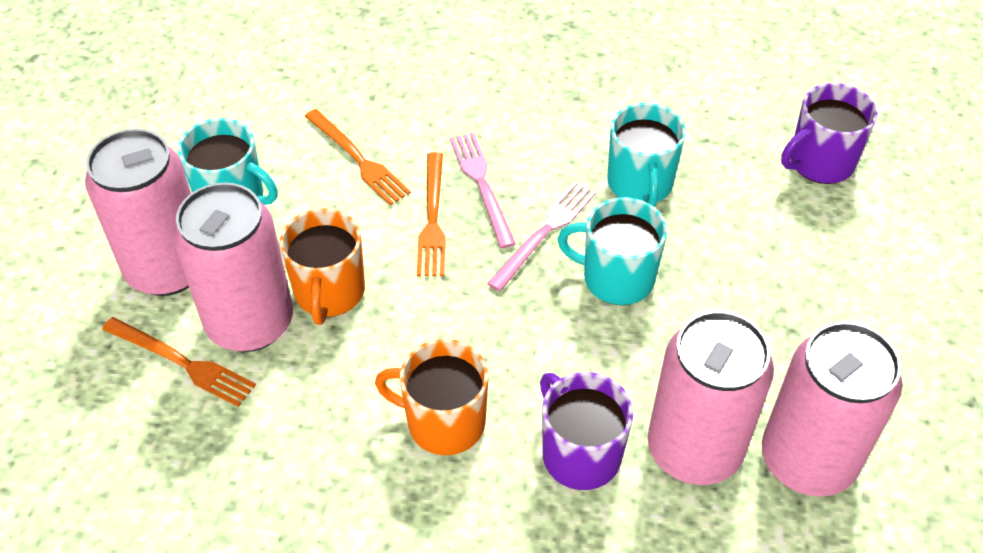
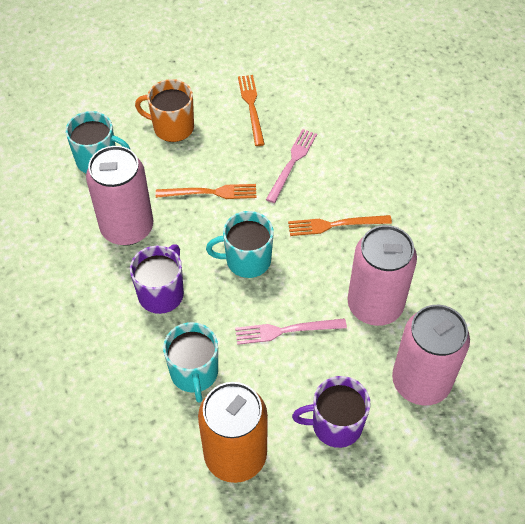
orange can: 0 -> 1
orange mug: 2 -> 1
pink can: 4 -> 3

